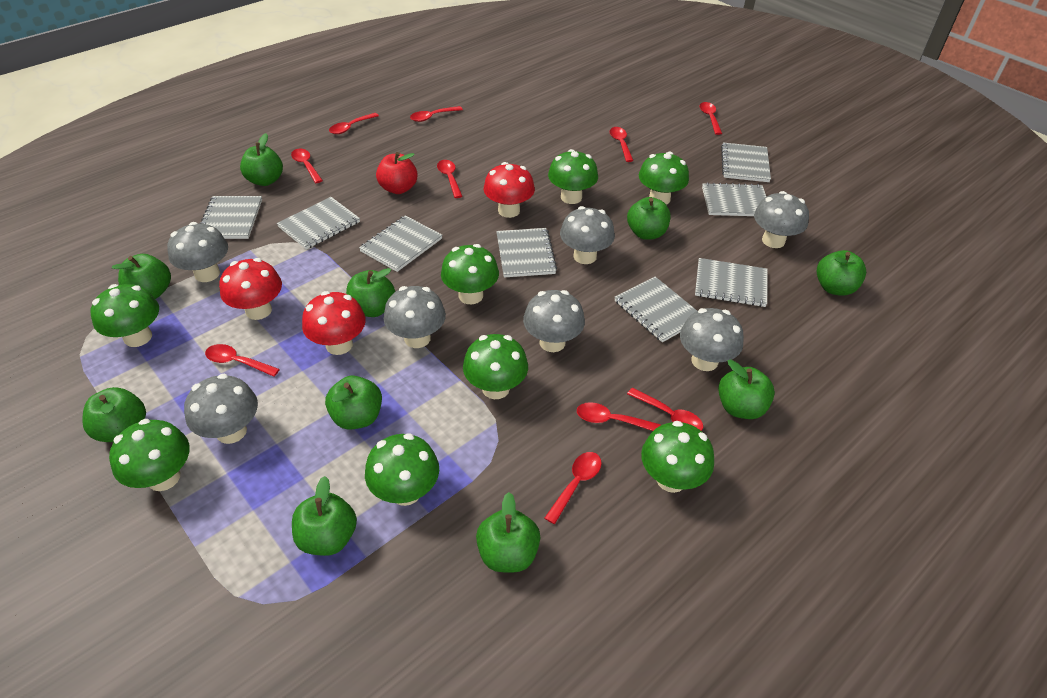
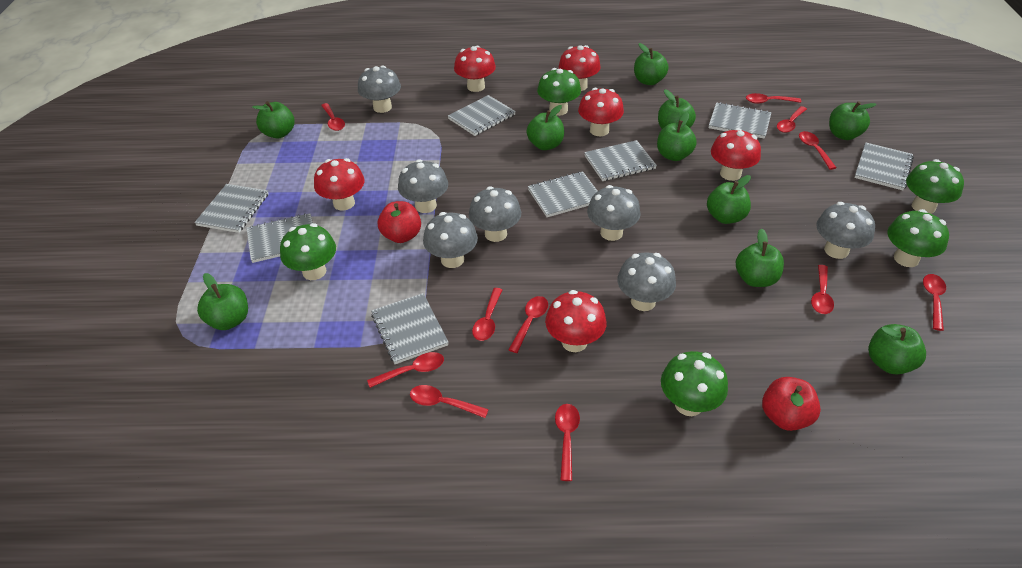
green mushroom: 8 -> 5
red apple: 1 -> 2
red mushroom: 3 -> 6
red spoon: 10 -> 11

